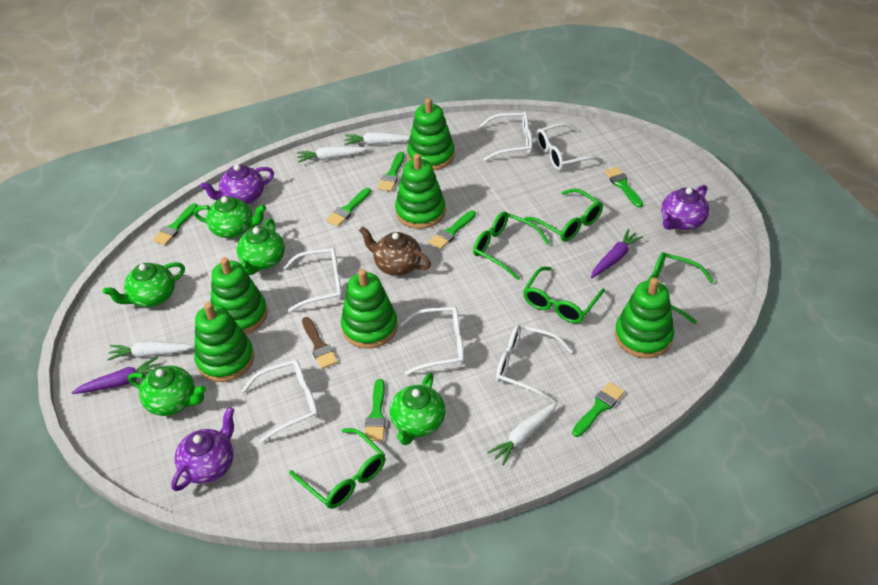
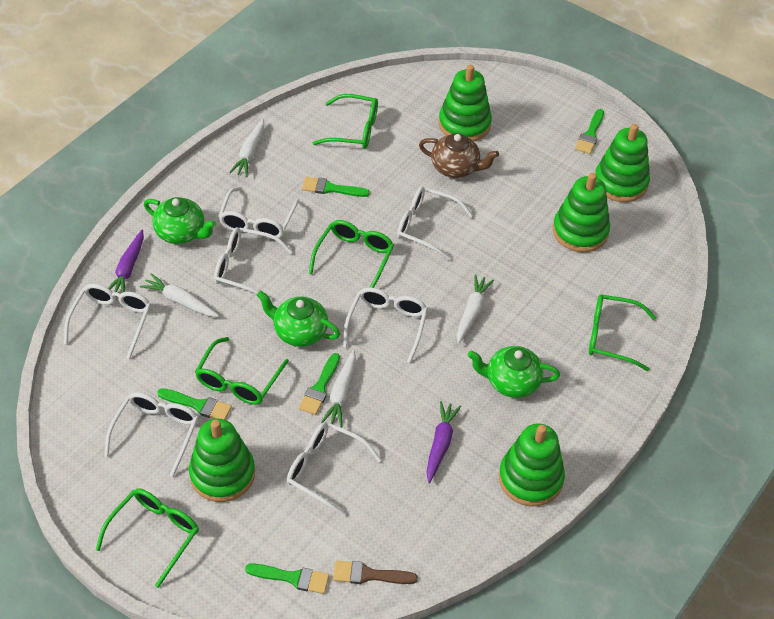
green brush: 7 -> 5
green stacking toy: 6 -> 5
green teapot: 5 -> 3
purple teapot: 3 -> 0
white glasses: 6 -> 7

